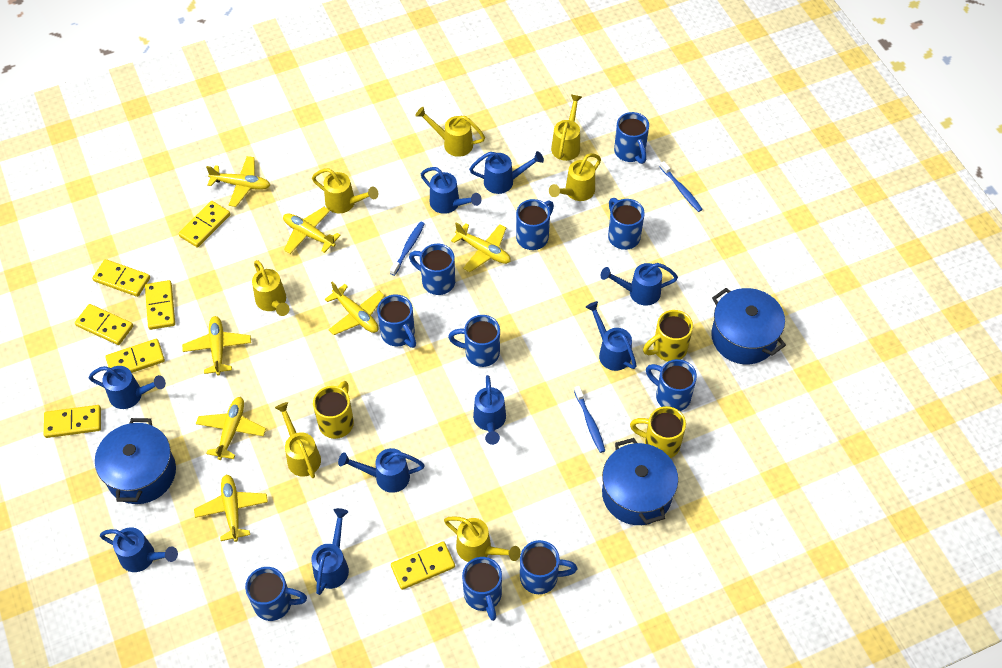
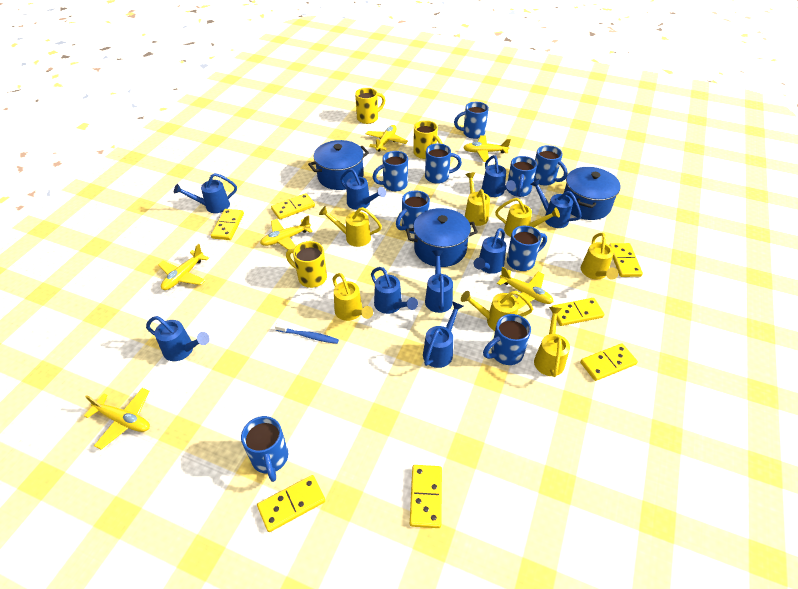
blue mug: 10 -> 9
blue toothbrush: 3 -> 1
yellow plane: 7 -> 6

